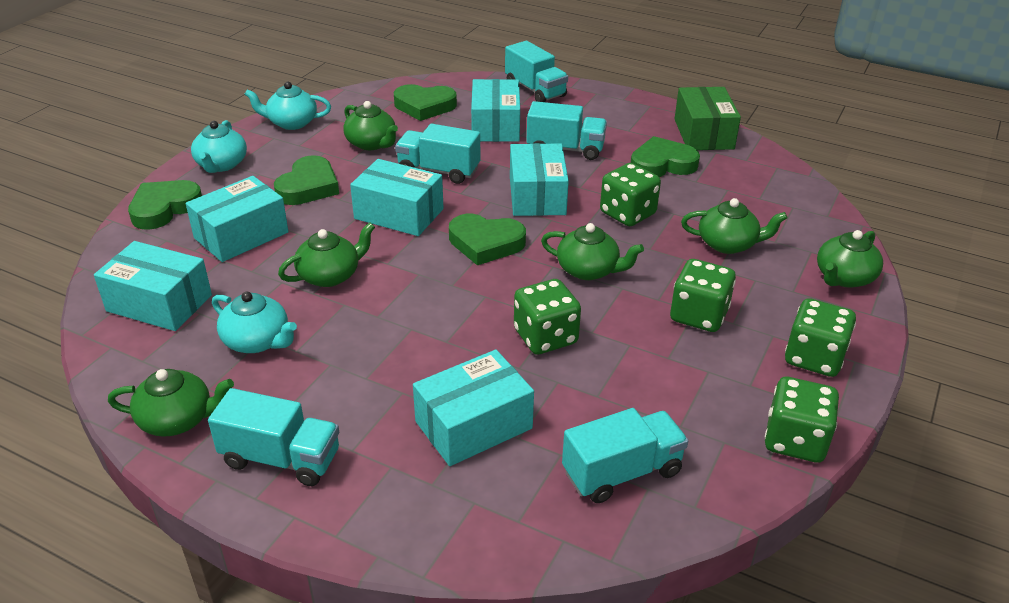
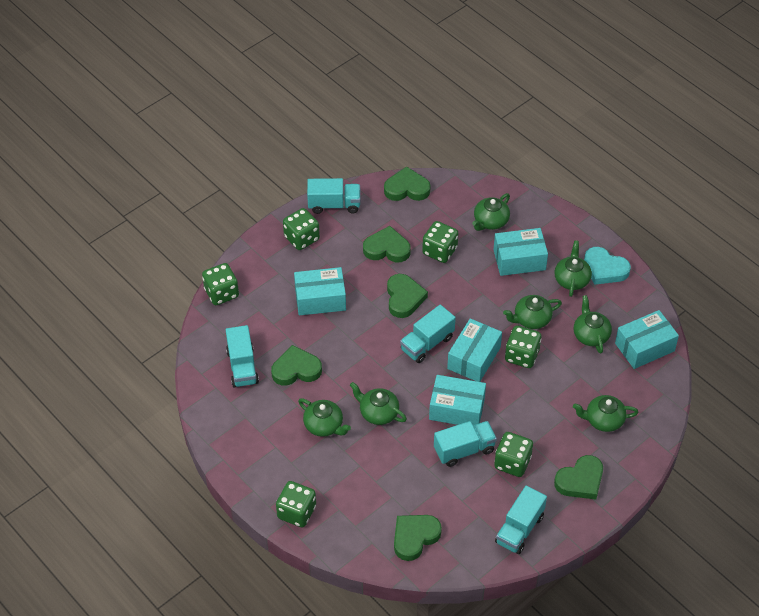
green box: 1 -> 0
green dice: 5 -> 6
green heart: 5 -> 6
green teapot: 6 -> 7
turquoise box: 6 -> 5
turquoise heart: 0 -> 1
turquoise teapot: 3 -> 0

